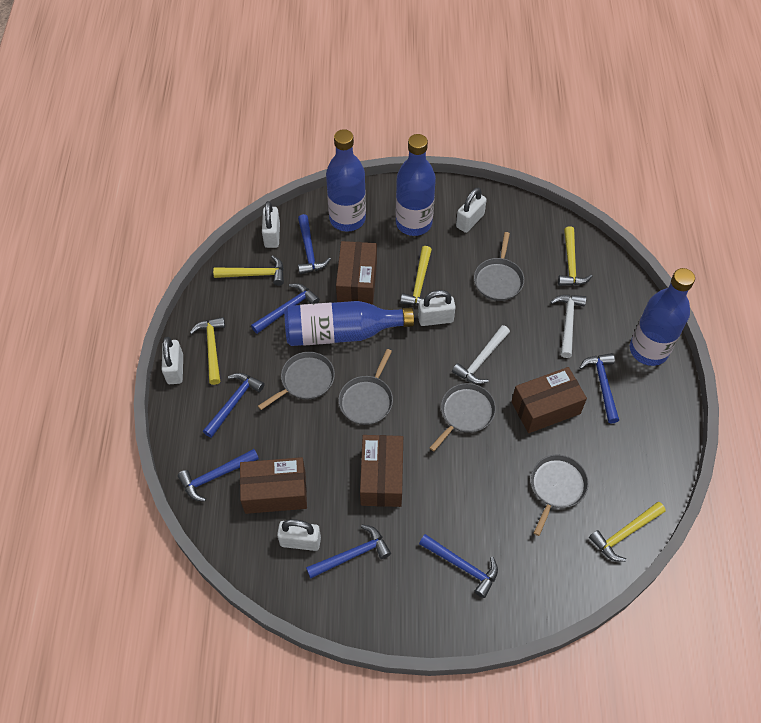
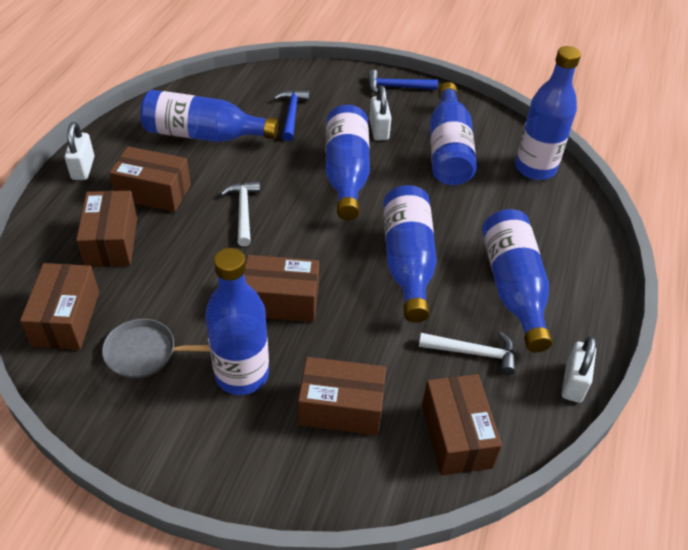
blue bottle: 4 -> 7
blue hammer: 7 -> 2
brown box: 4 -> 6
grey pan: 5 -> 1
white padlock: 5 -> 3
yellow hammer: 5 -> 0

